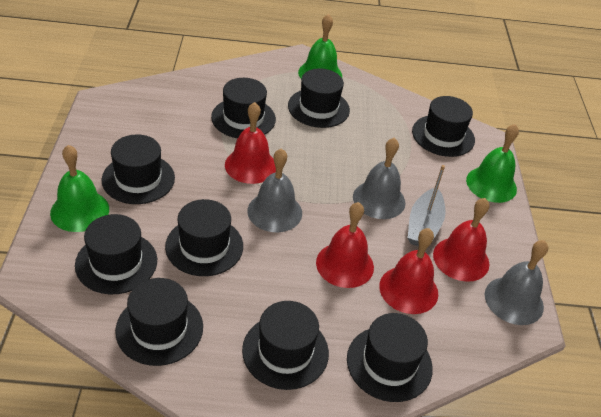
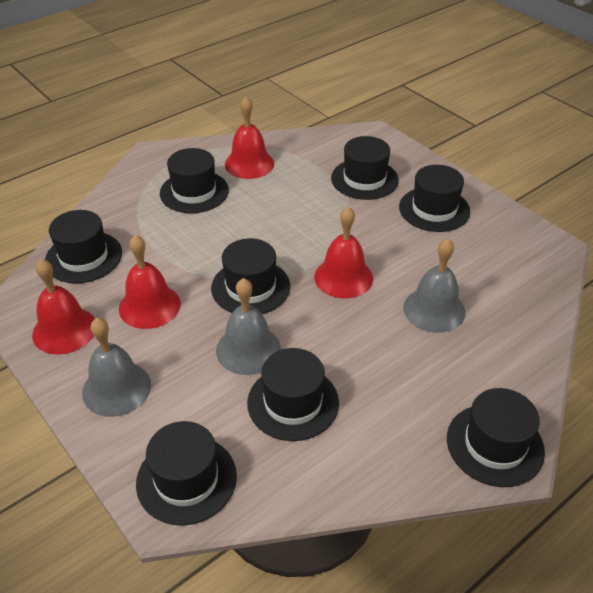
black hat: 9 -> 8
green bell: 3 -> 0
grey boat: 1 -> 0

